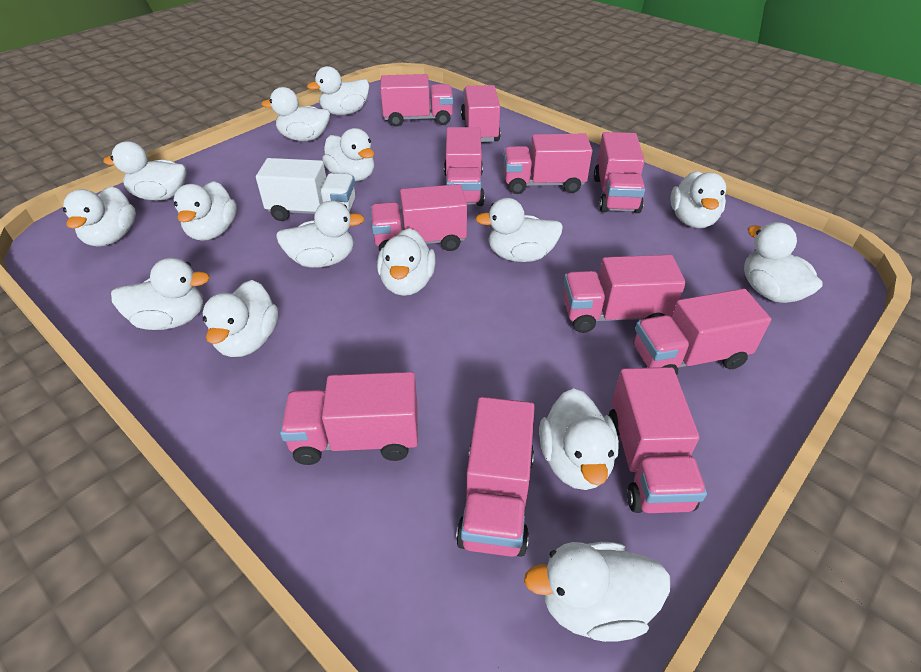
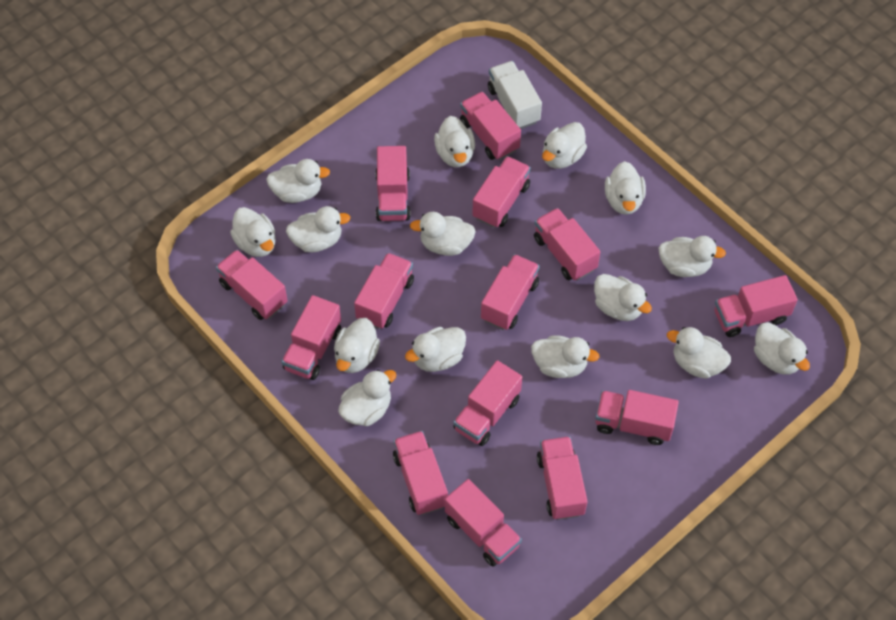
pink truck: 11 -> 14

